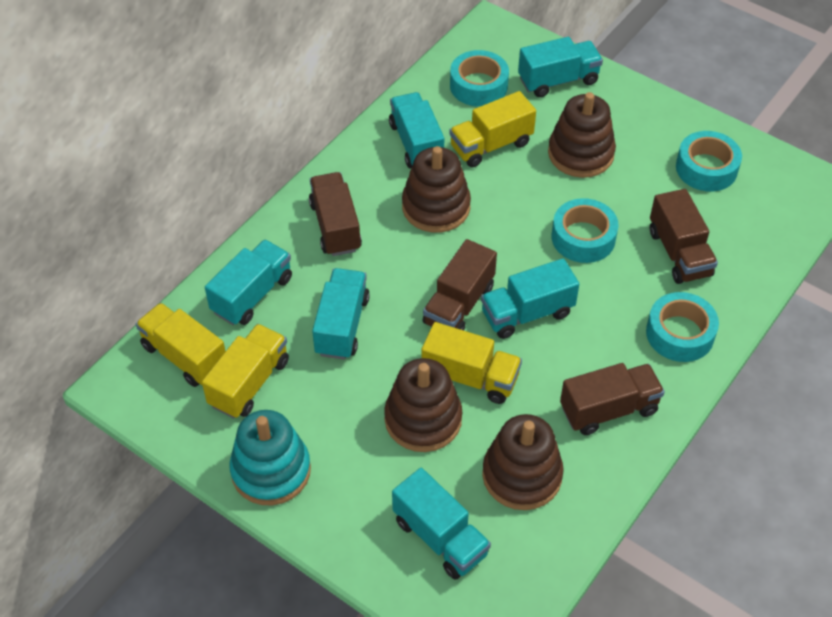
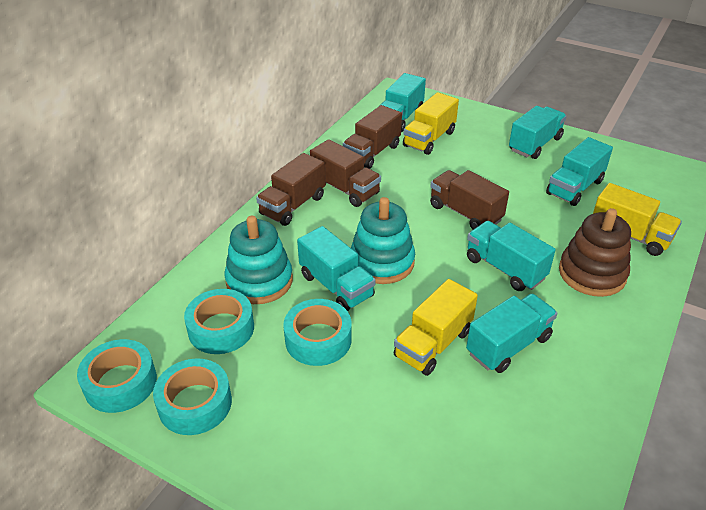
brown stacking toy: 4 -> 1
turquoise stacking toy: 1 -> 2
yellow truck: 4 -> 3

